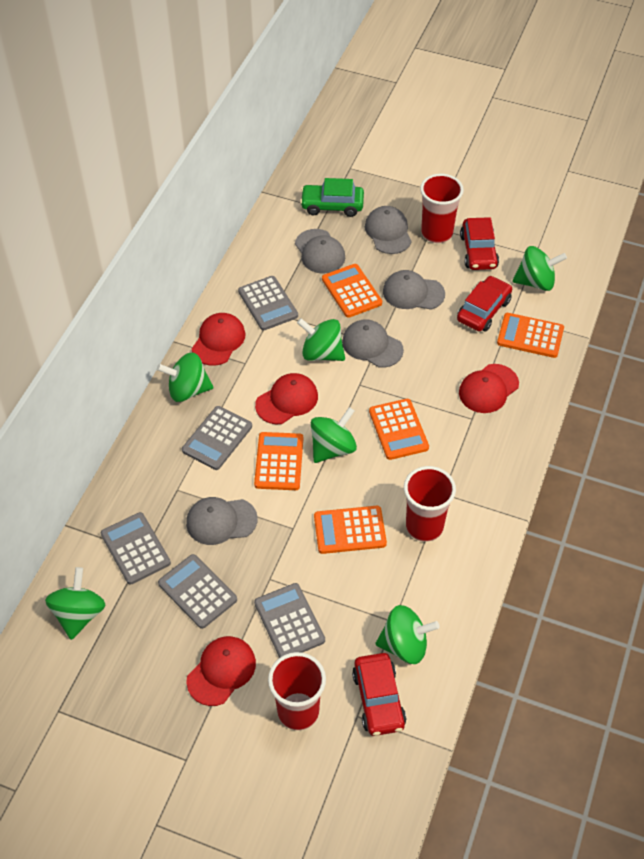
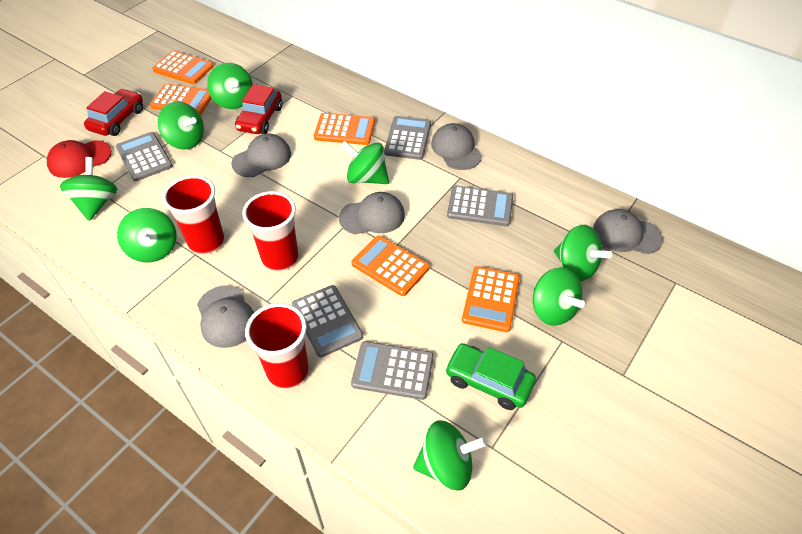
green spinning top: 6 -> 8
red cap: 4 -> 1
red car: 3 -> 2

